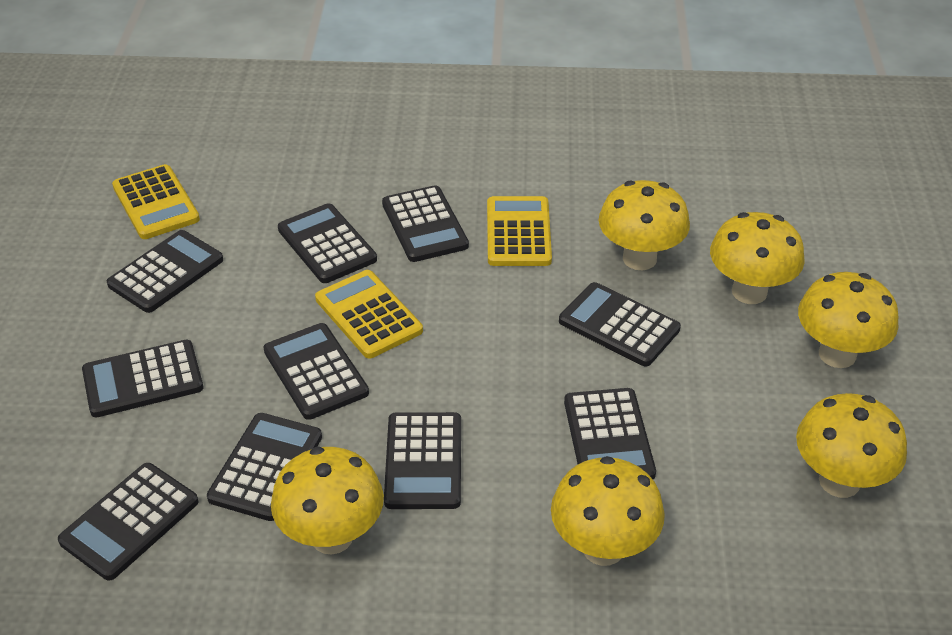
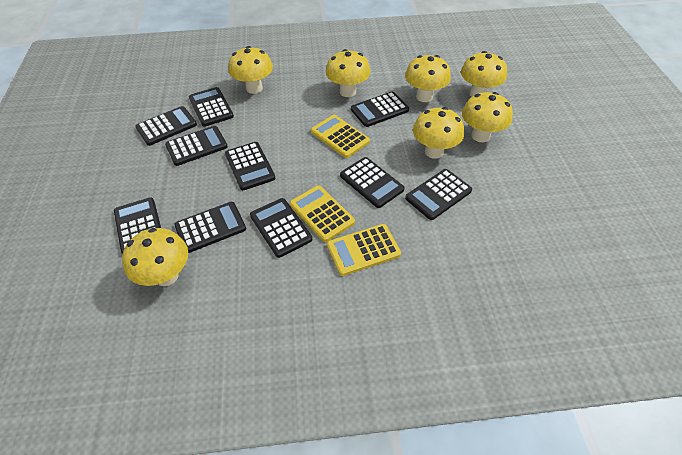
yellow mushroom: 6 -> 7

